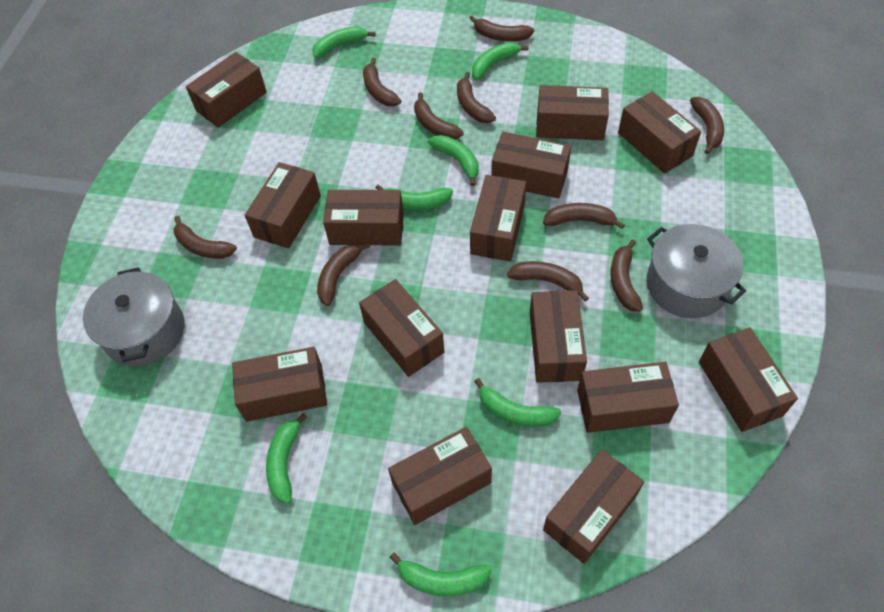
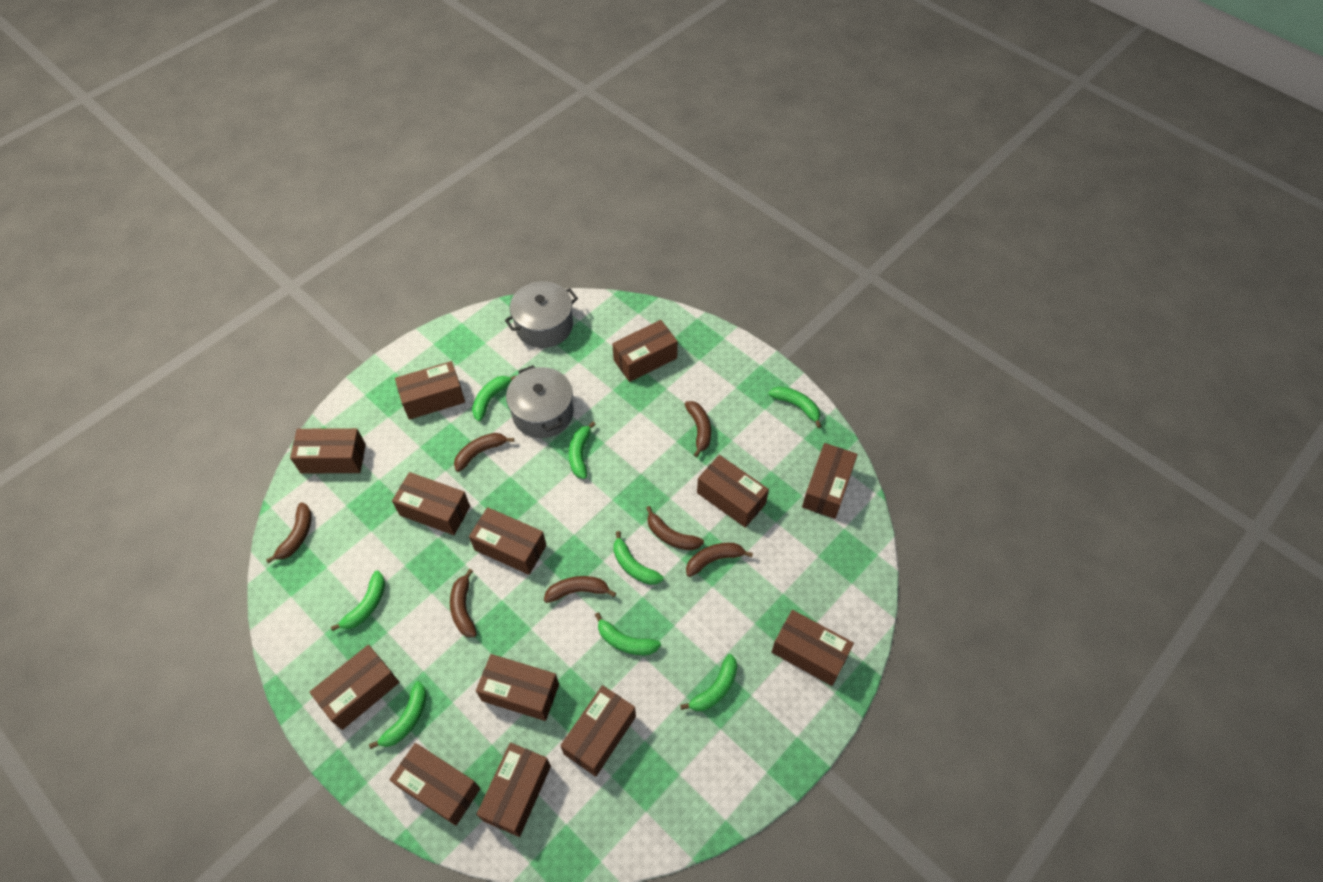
brown banana: 10 -> 7
brown box: 14 -> 13
green banana: 7 -> 8

